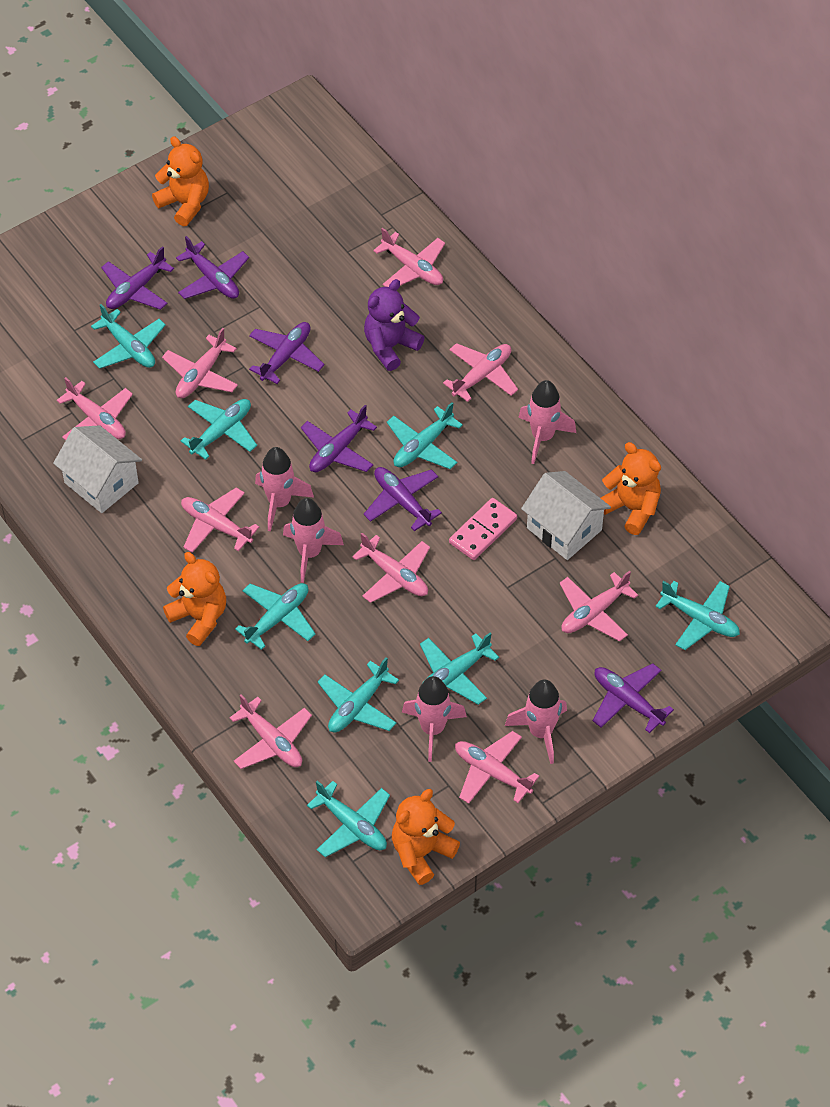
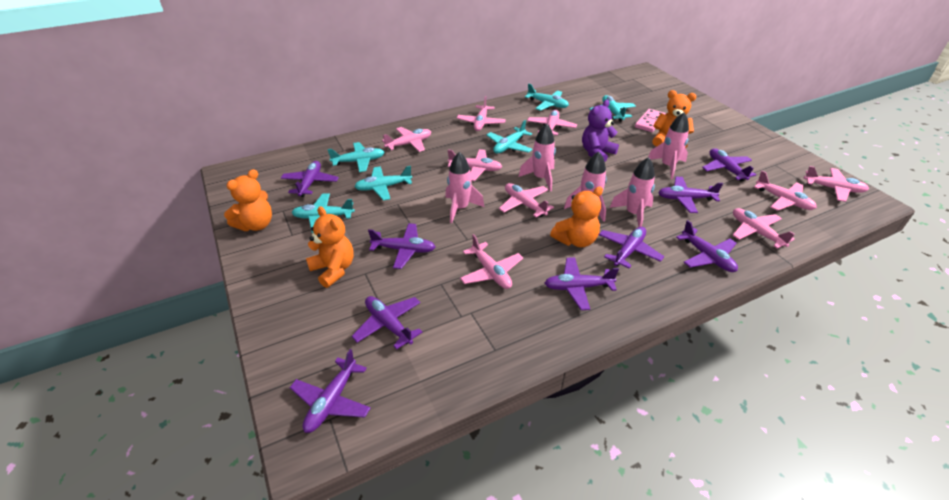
purple plane: 6 -> 9
turquoise plane: 8 -> 6
white house: 2 -> 0

